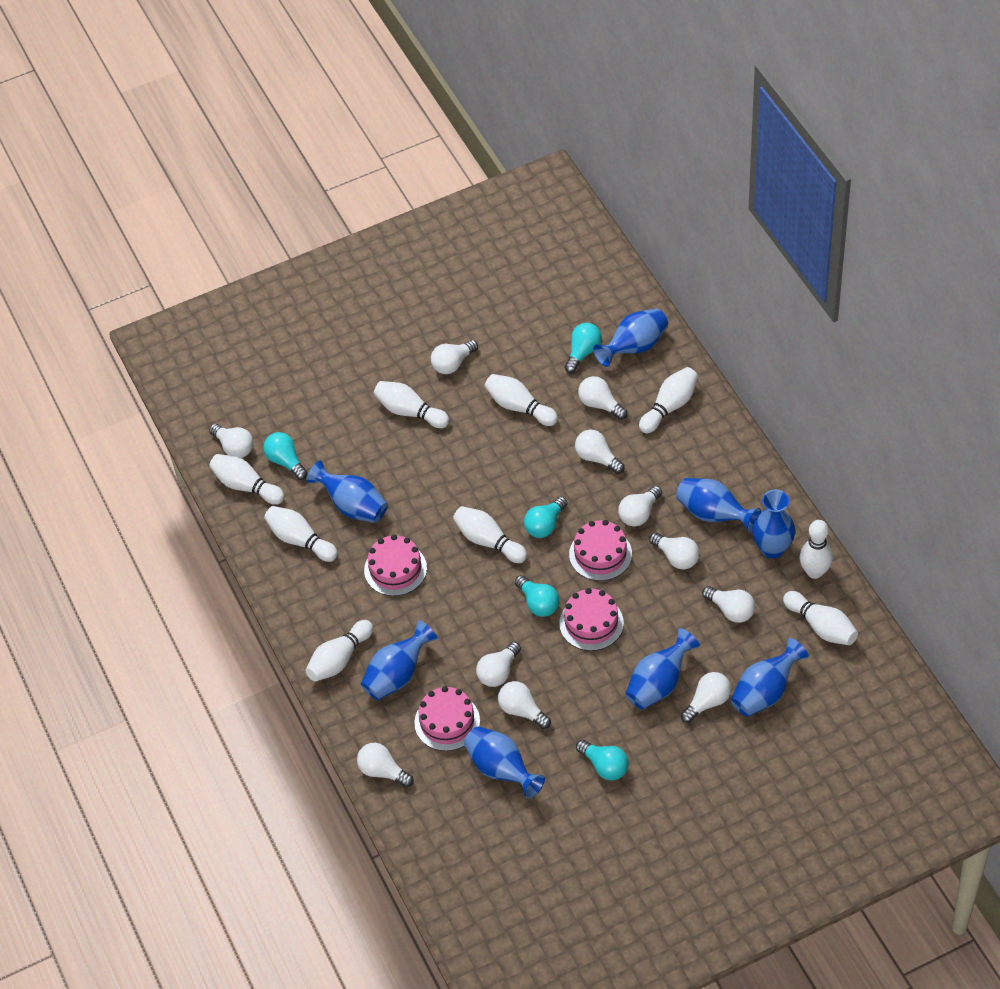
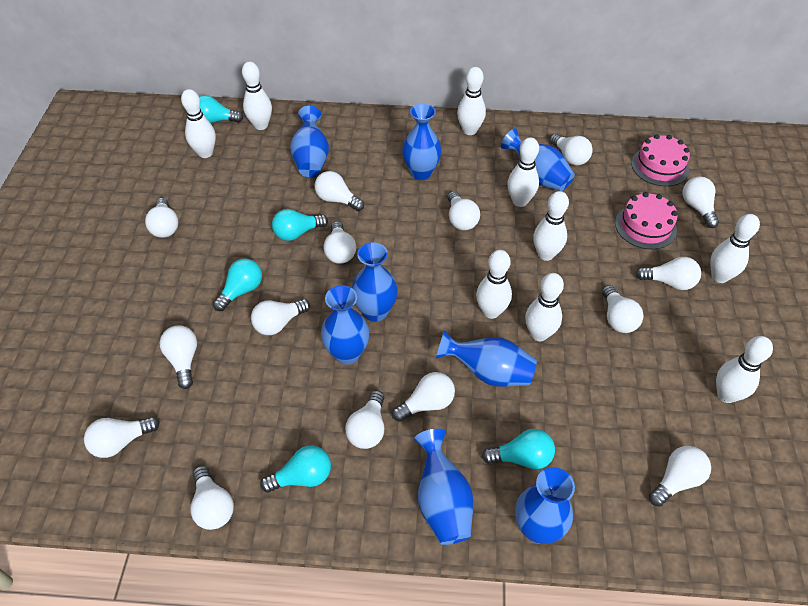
pink cake: 4 -> 2
white light bulb: 11 -> 15

